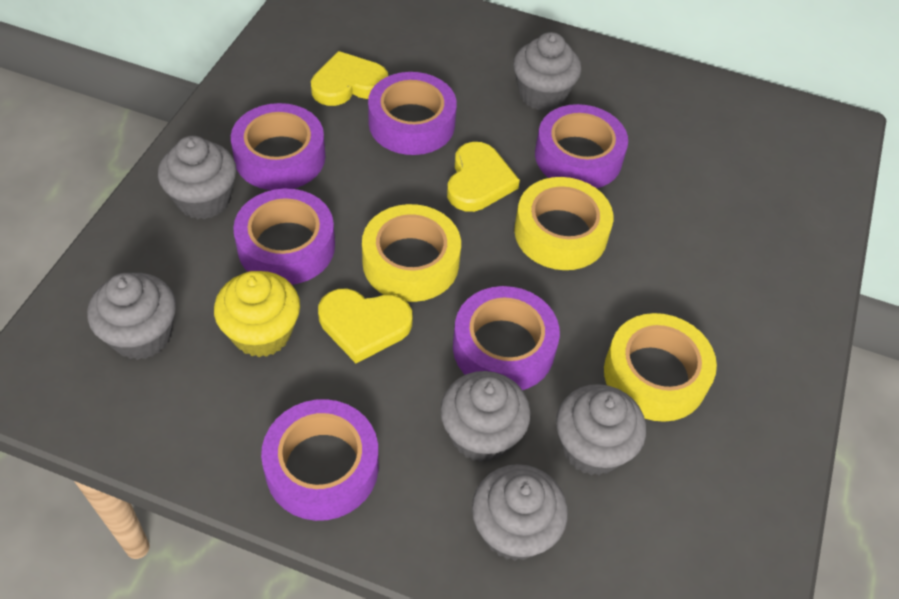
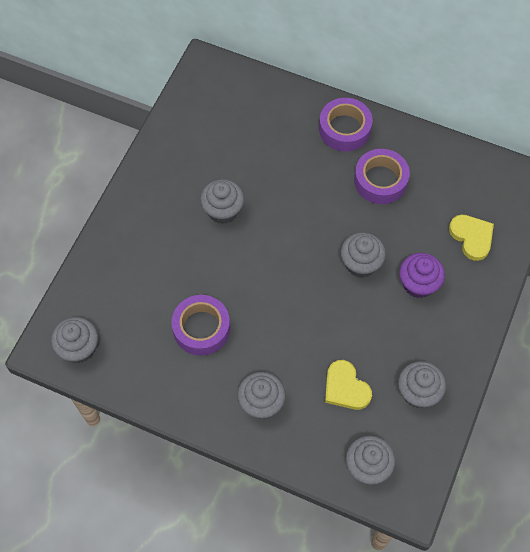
purple cupcake: 0 -> 1
purple tape: 6 -> 3
yellow cupcake: 1 -> 0
yellow heart: 3 -> 2
yellow tape: 3 -> 0

